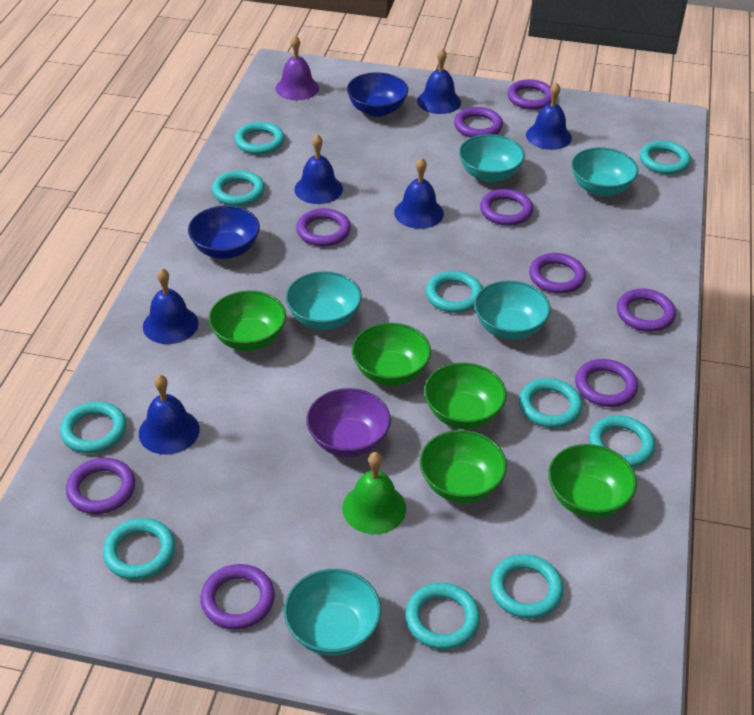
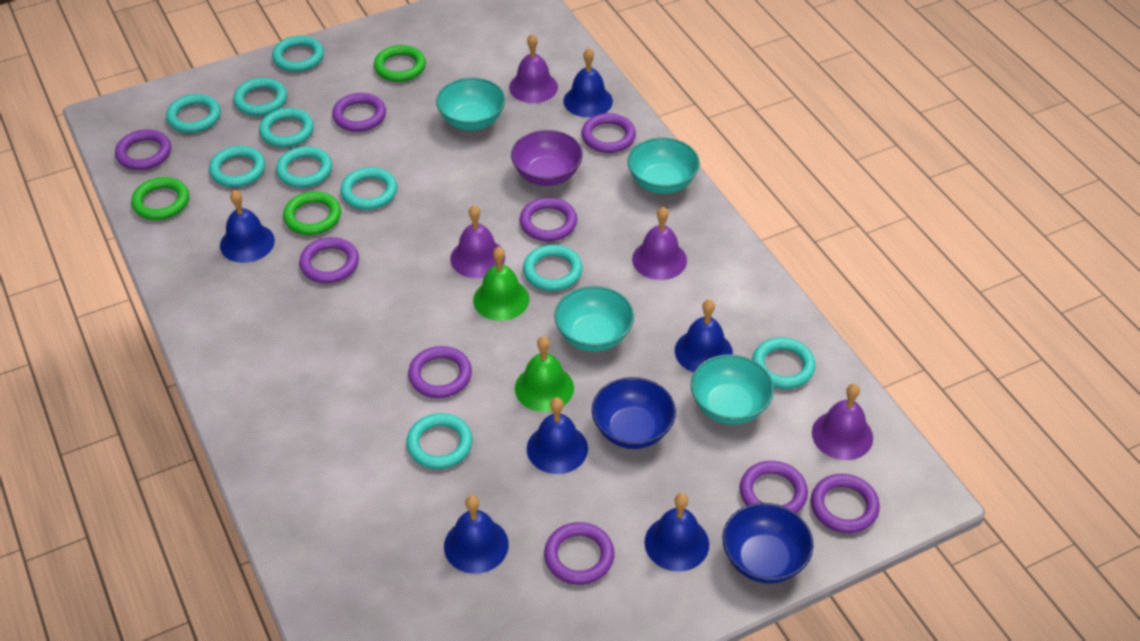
green bell: 1 -> 2
green bowl: 5 -> 0
green ring: 0 -> 3
purple bell: 1 -> 4
turquoise bowl: 5 -> 4

